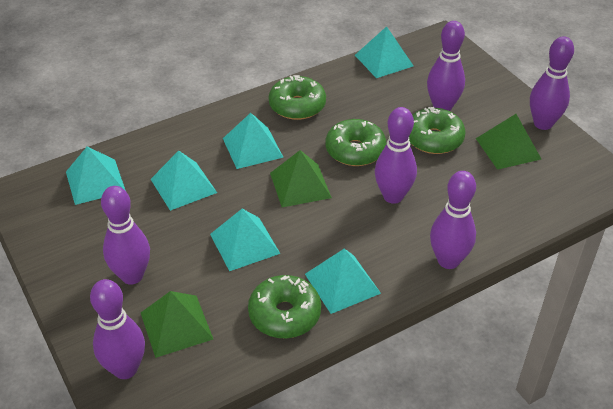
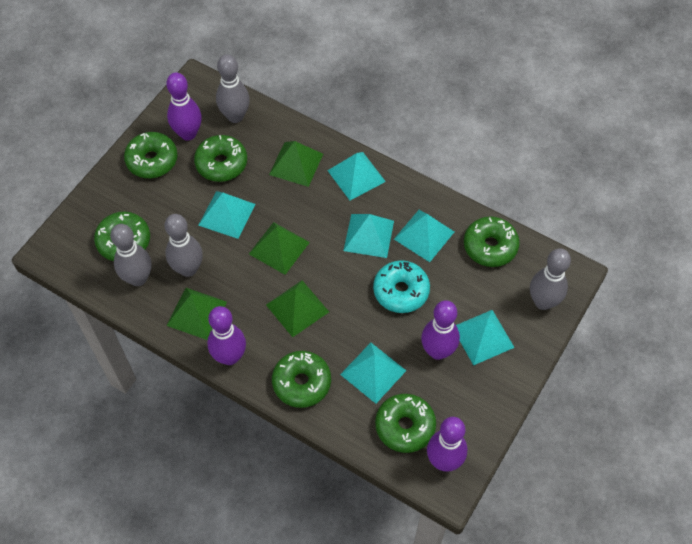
green donut: 4 -> 6
green pyramid: 3 -> 4
grey bowling pin: 0 -> 4
purple bowling pin: 6 -> 4
turquoise donut: 0 -> 1

